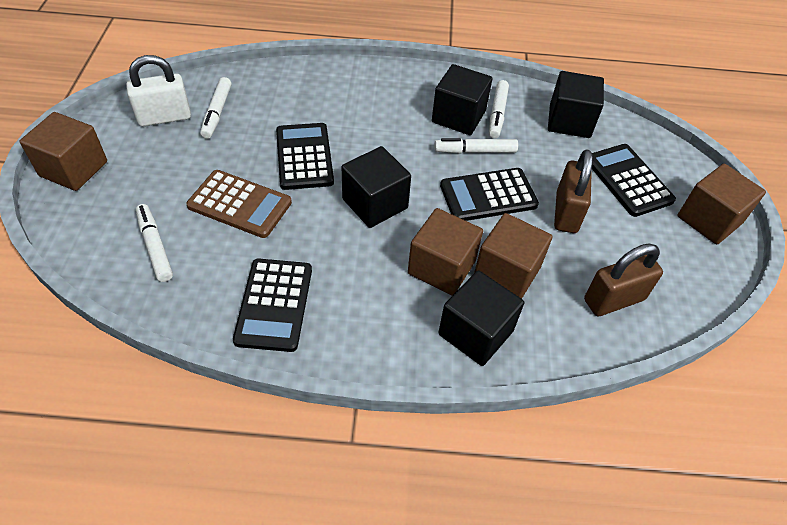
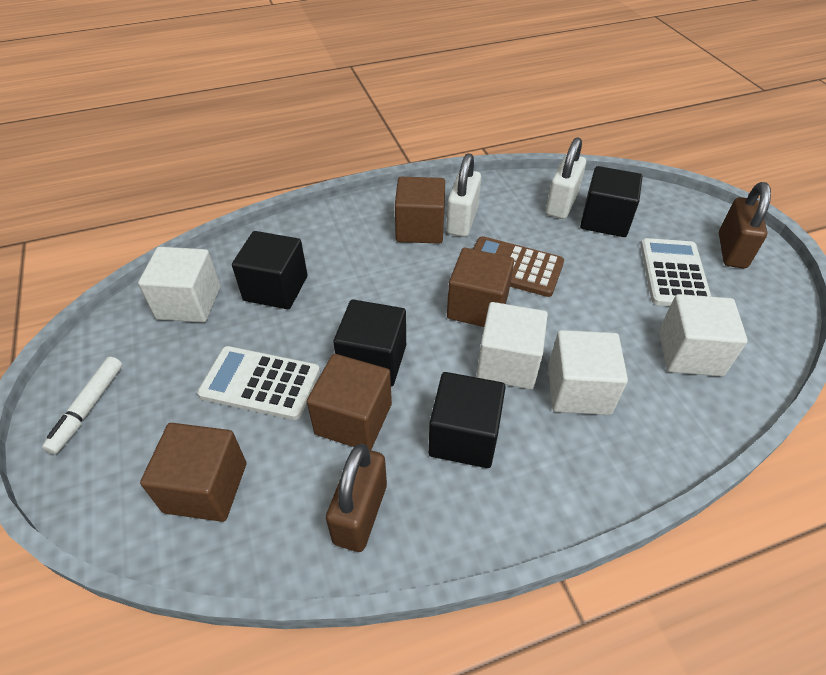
black calculator: 4 -> 0
white calculator: 0 -> 2
white cube: 0 -> 4
white marker: 4 -> 1
white padlock: 1 -> 2

